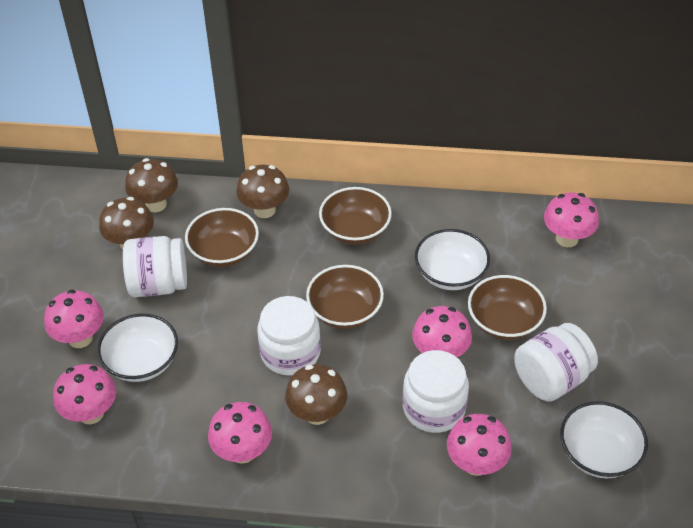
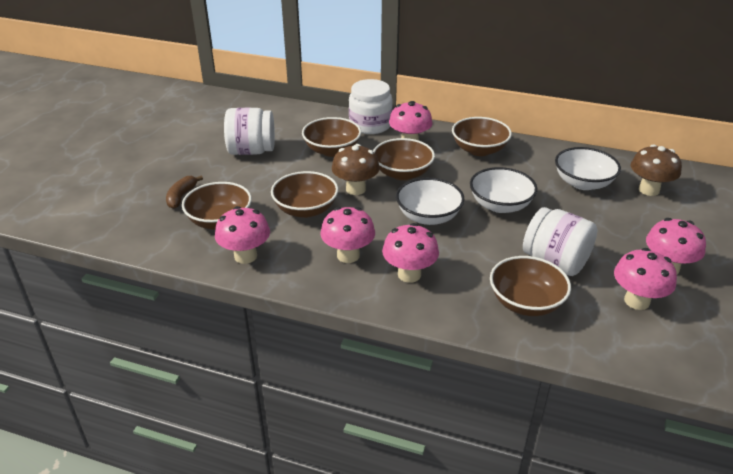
brown banana: 0 -> 1
brown bowl: 4 -> 6
brown mushroom: 4 -> 2
white jar: 4 -> 3

